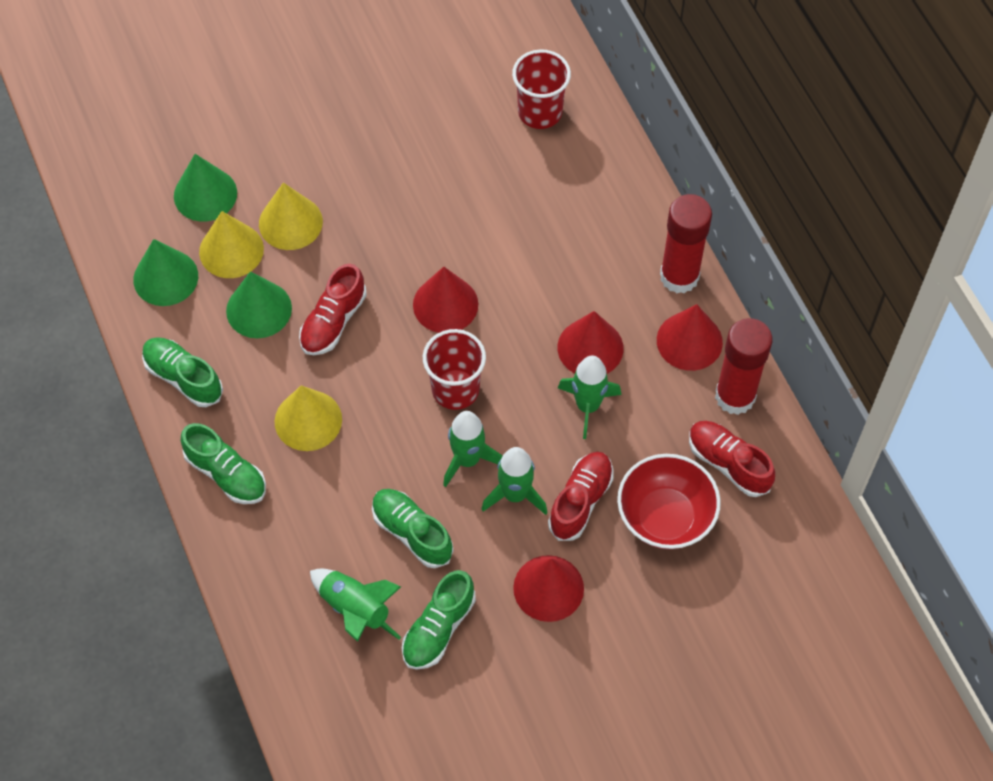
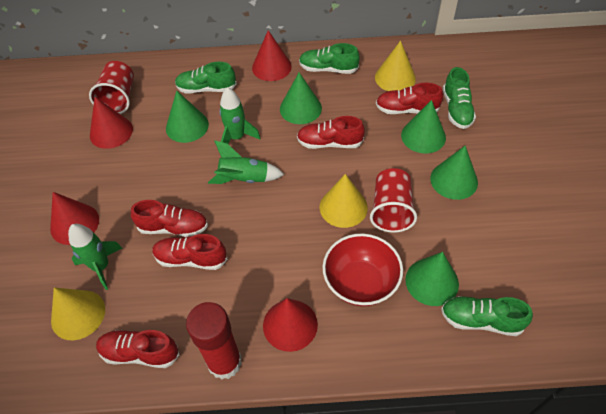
green cone: 3 -> 5
green rocket: 4 -> 3
red glue stick: 2 -> 1
red shoe: 3 -> 5

